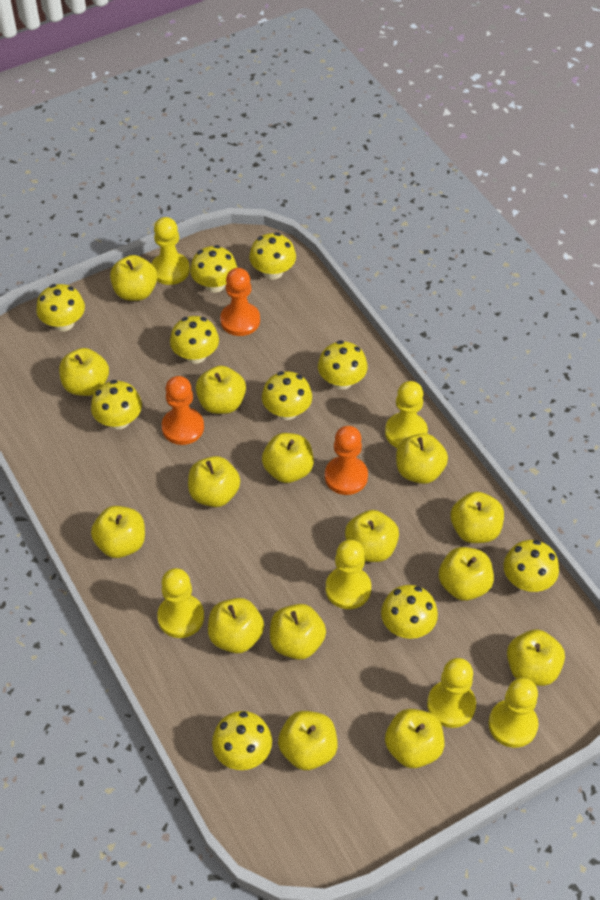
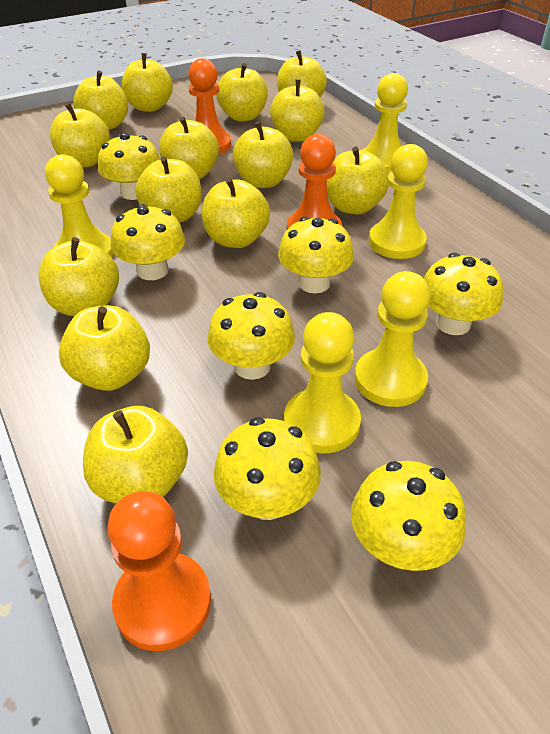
yellow apple: 15 -> 14
yellow mushroom: 10 -> 7
yellow pawn: 6 -> 5

